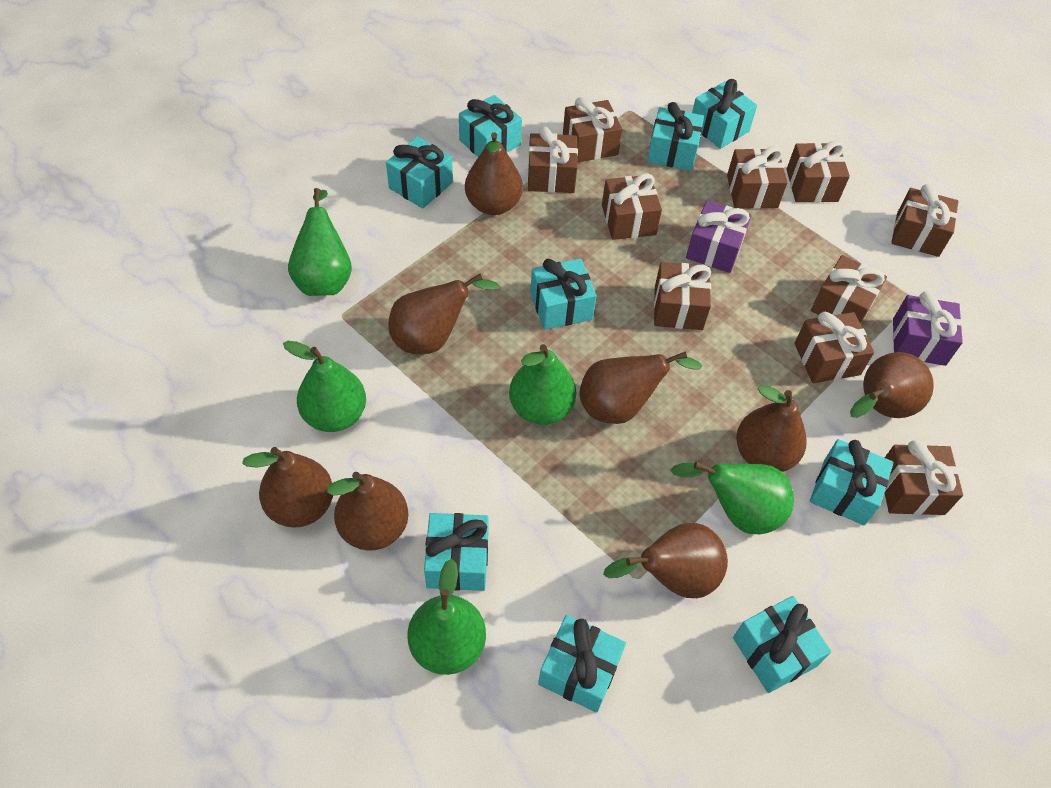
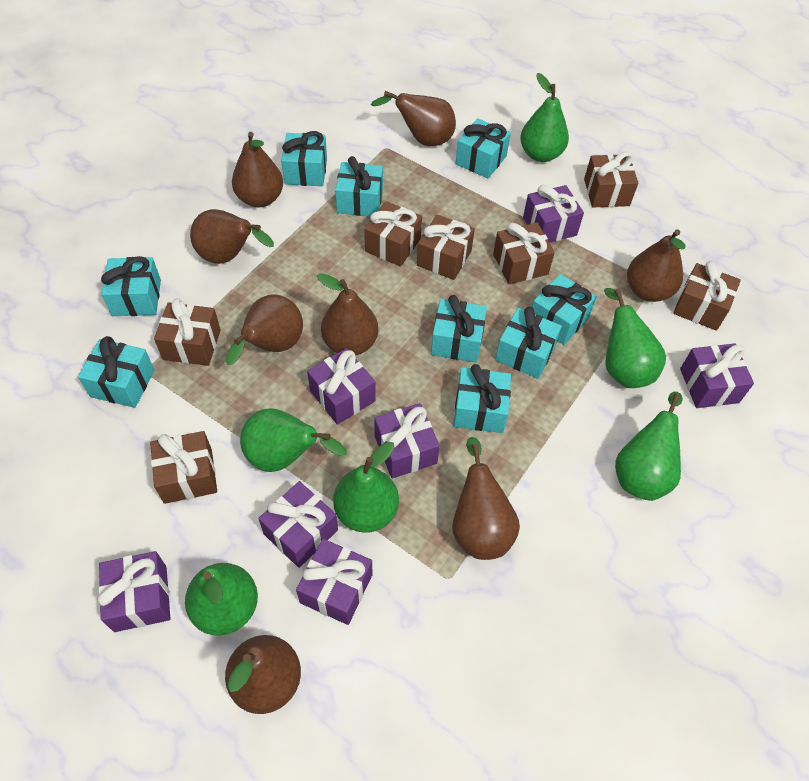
brown gift: 10 -> 7
green pear: 5 -> 6
purple gift: 2 -> 7

